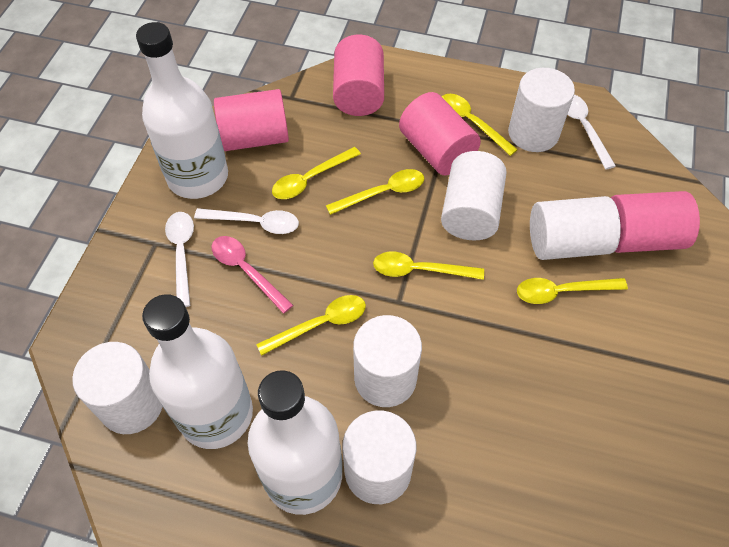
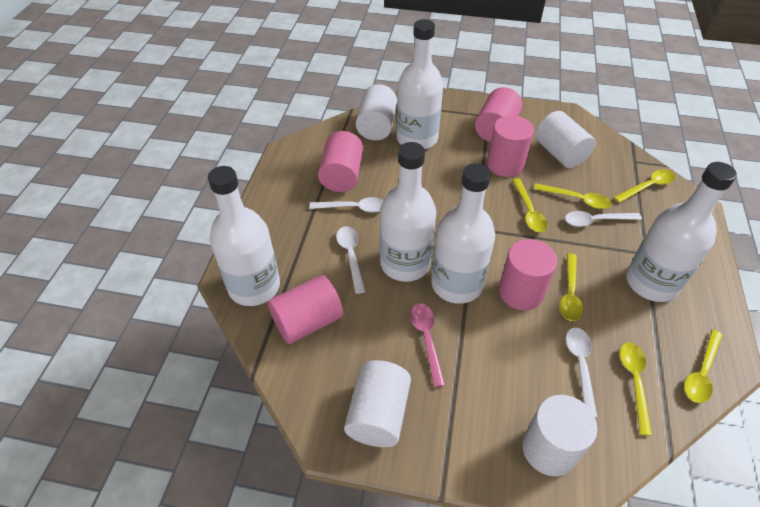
pink cylinder: 4 -> 5
white bottle: 3 -> 5
white cylinder: 6 -> 4
white spoon: 3 -> 4

